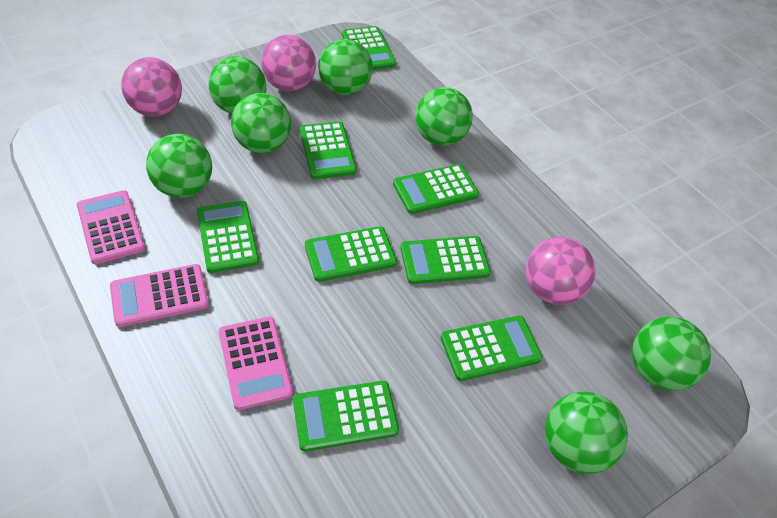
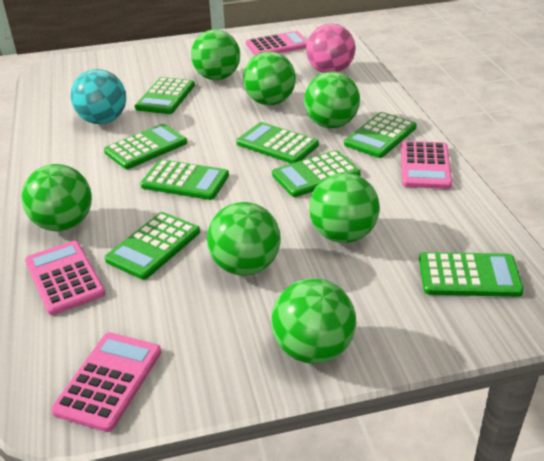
pink ball: 3 -> 1
pink calculator: 3 -> 4
turquoise ball: 0 -> 1

